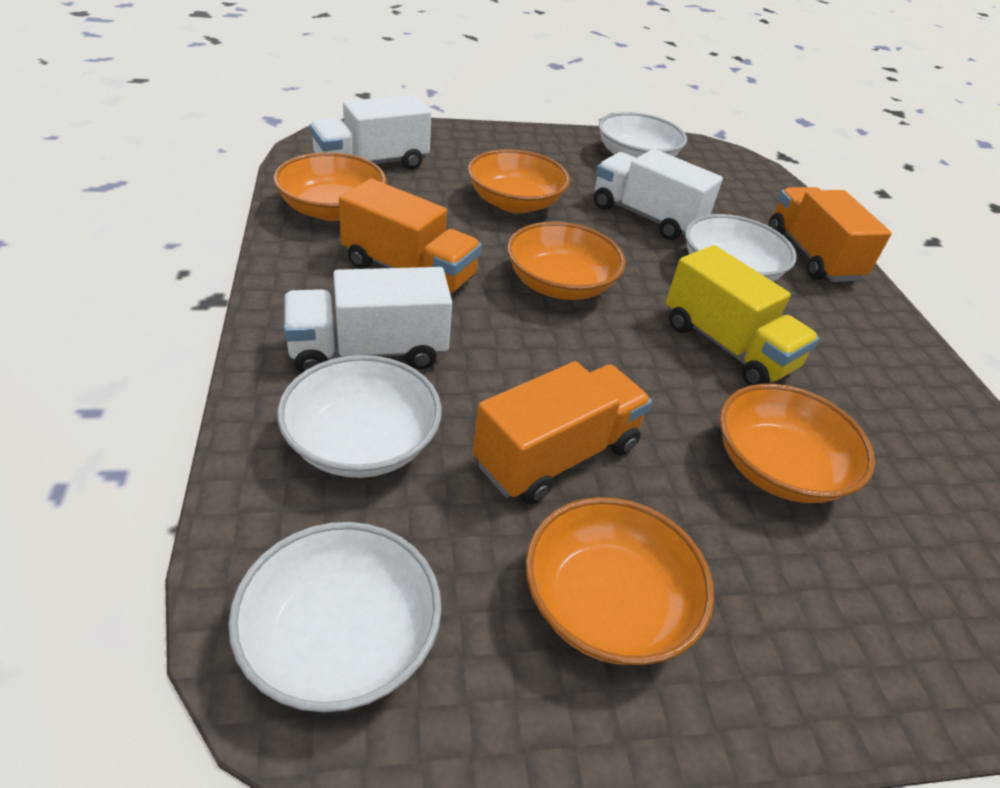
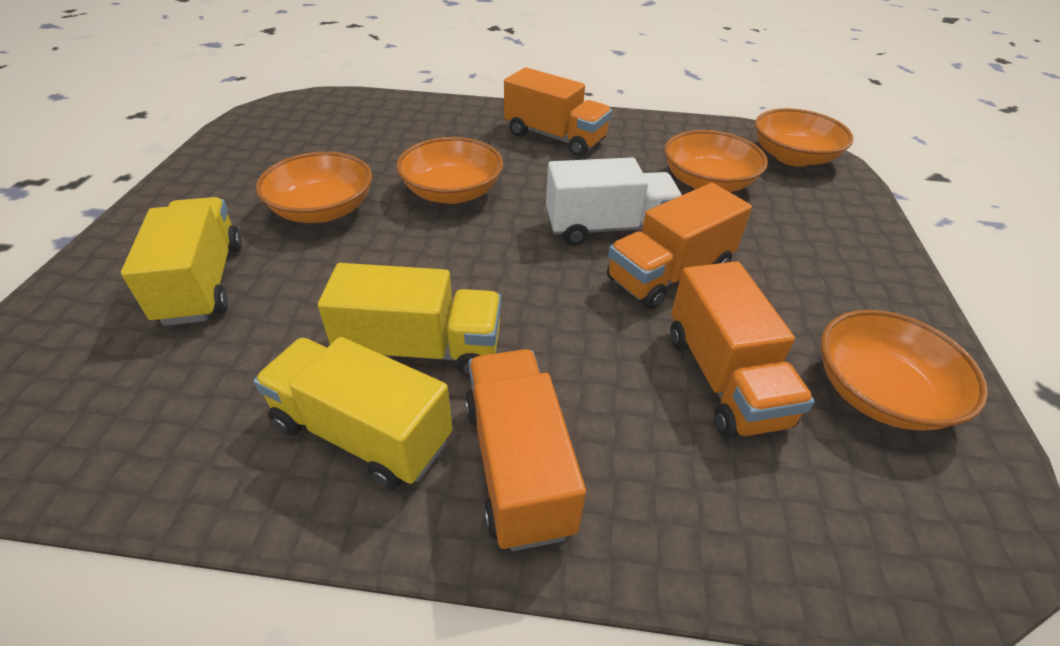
orange truck: 3 -> 4
white bowl: 4 -> 0
white truck: 3 -> 1
yellow truck: 1 -> 3

